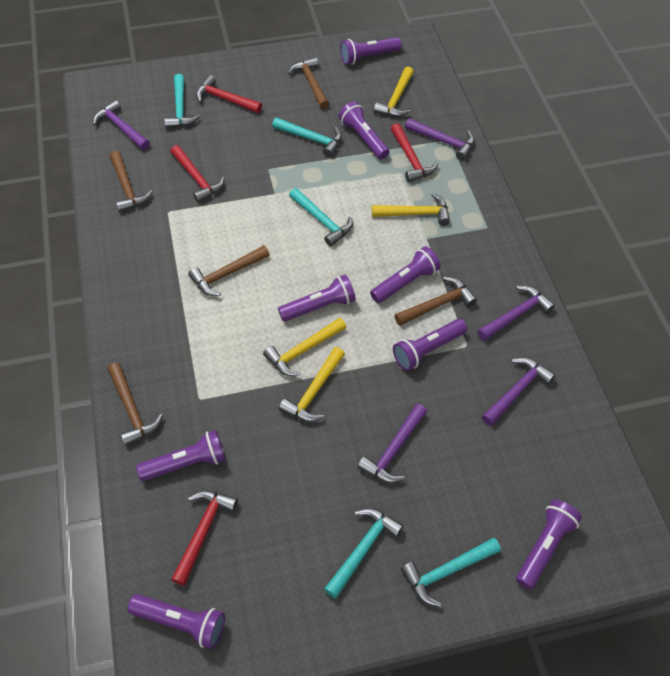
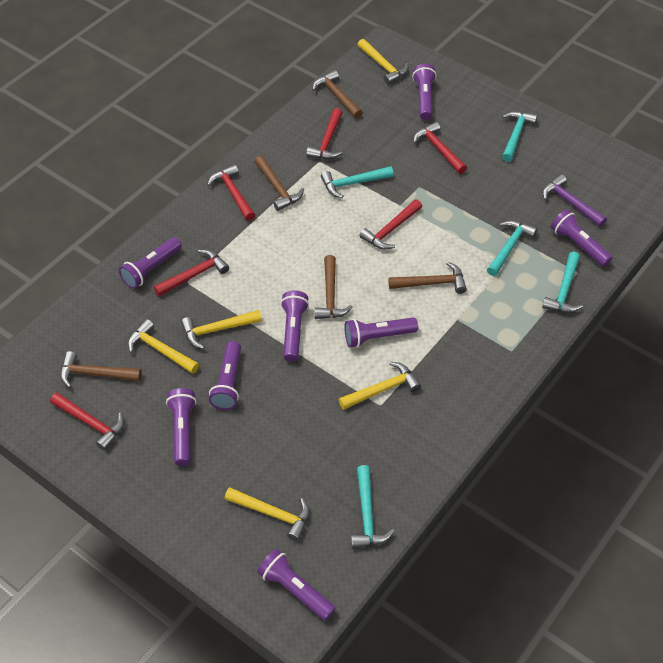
purple hammer: 5 -> 1
red hammer: 4 -> 6
yellow hammer: 4 -> 5

